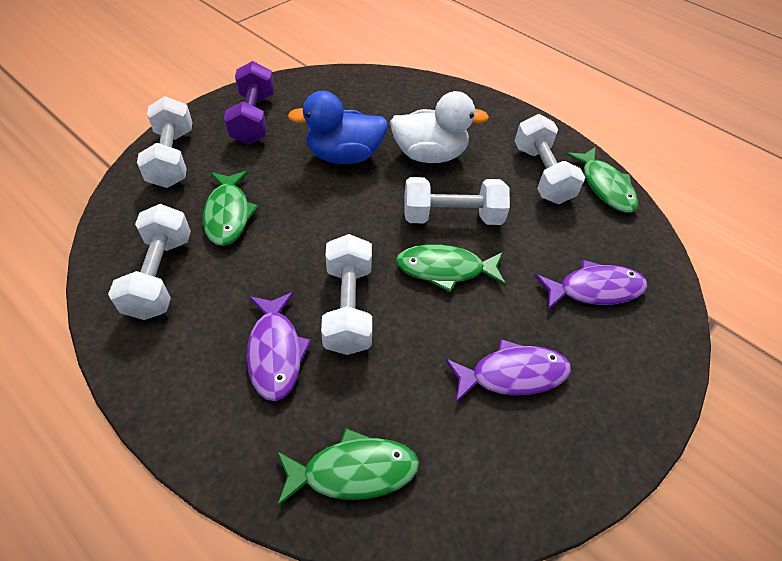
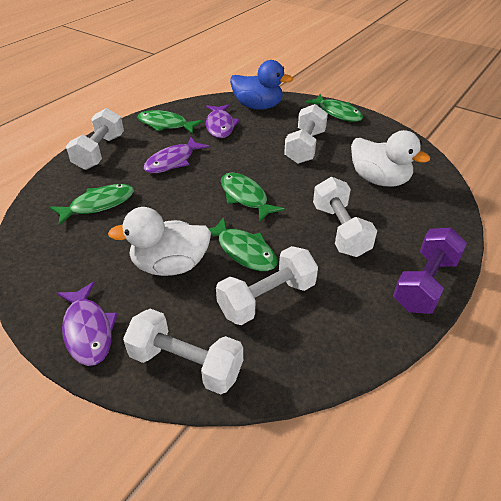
green fish: 4 -> 5
white duck: 1 -> 2

